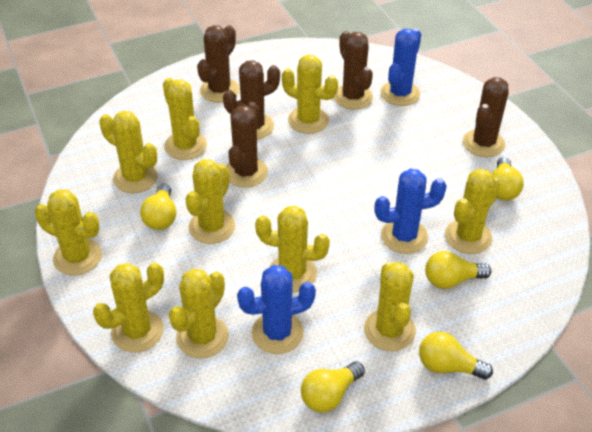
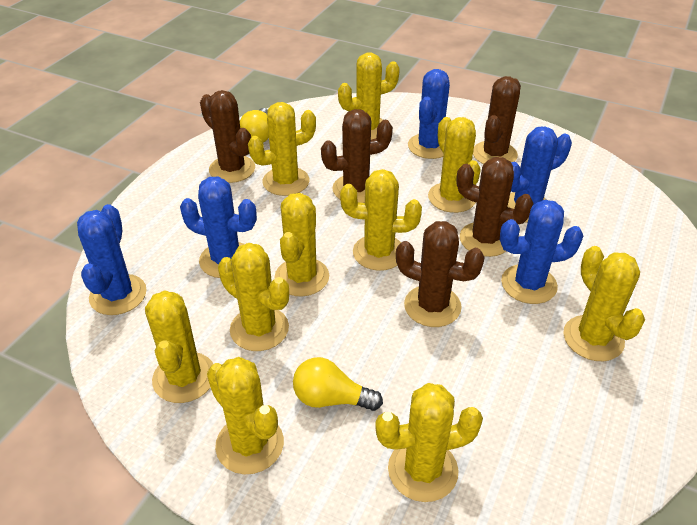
blue cactus: 3 -> 5
yellow light bulb: 5 -> 2

